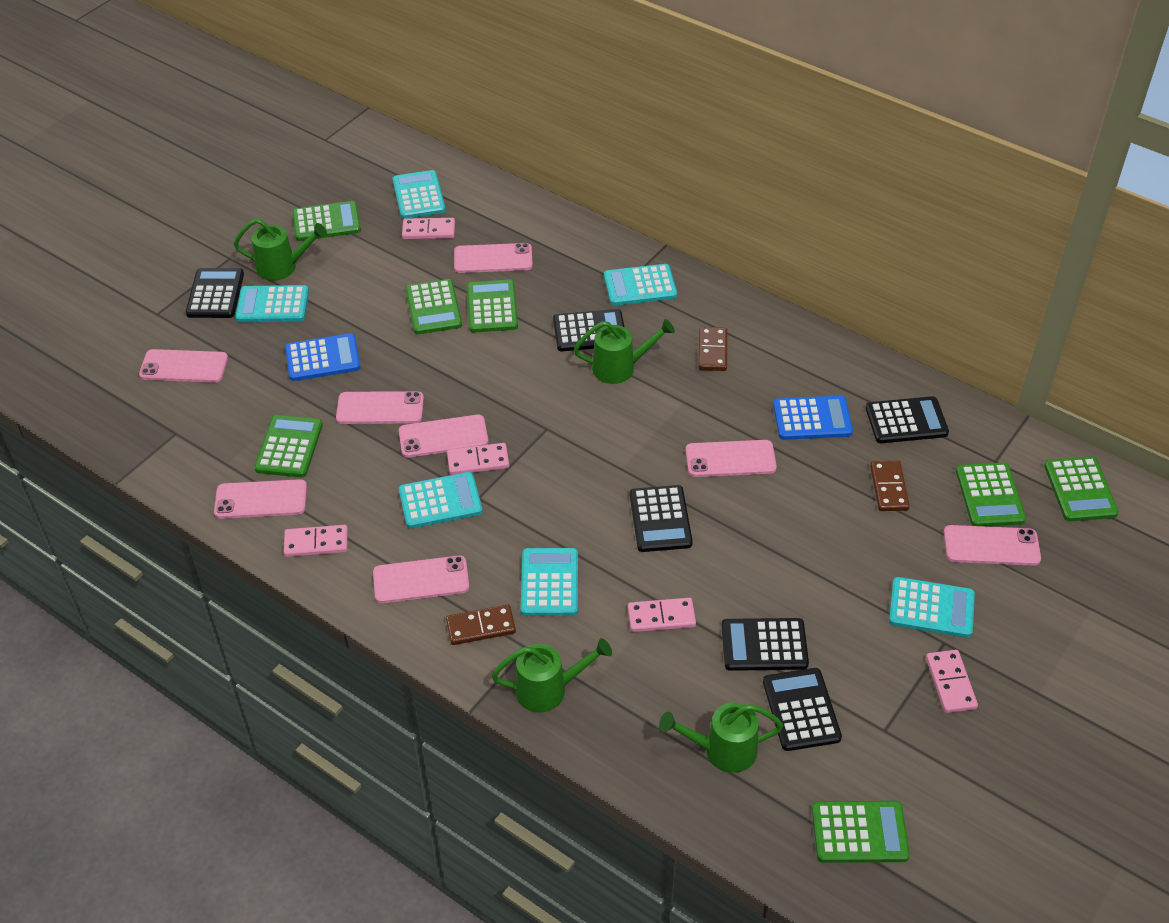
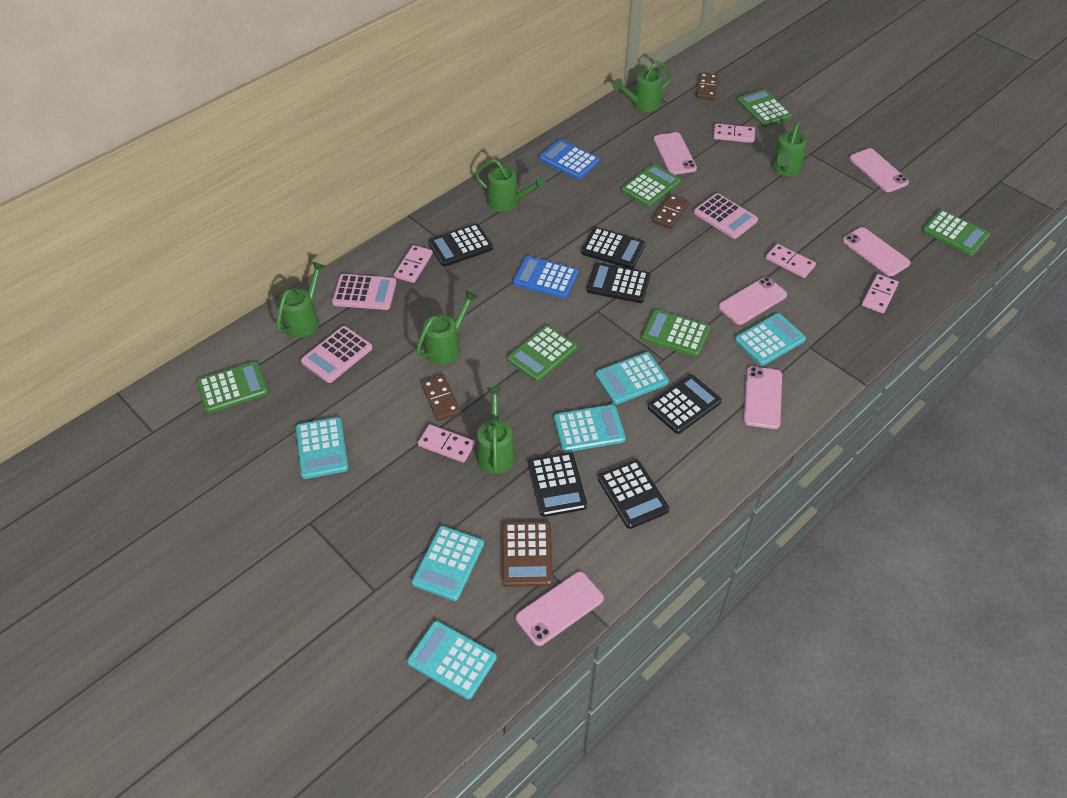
brown calculator: 0 -> 1
green calculator: 7 -> 6
green watering can: 4 -> 6
pink calculator: 0 -> 3
pink phone: 8 -> 6

